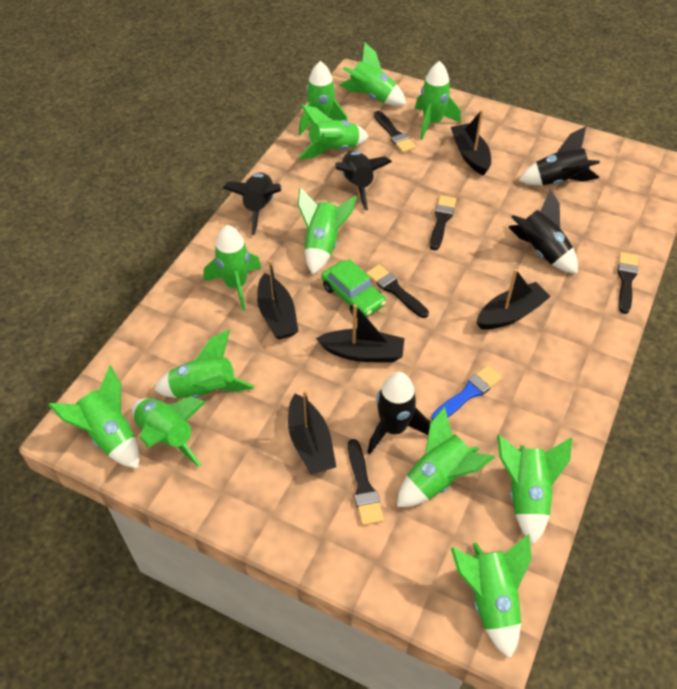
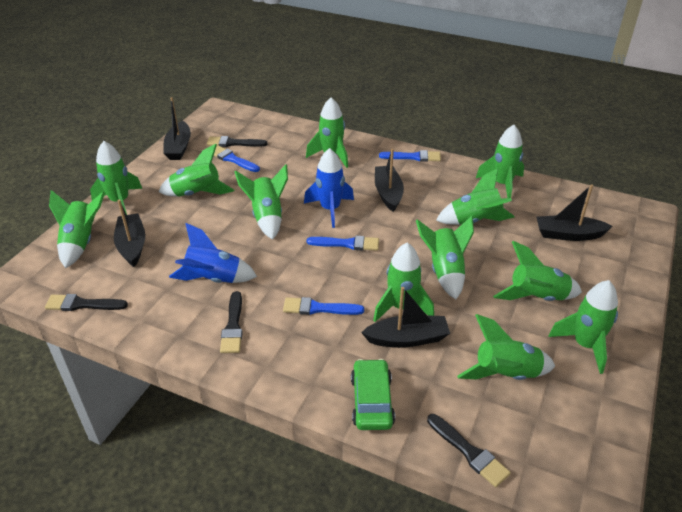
black brush: 5 -> 4
black rocket: 5 -> 0
blue brush: 1 -> 4
blue rocket: 0 -> 2

